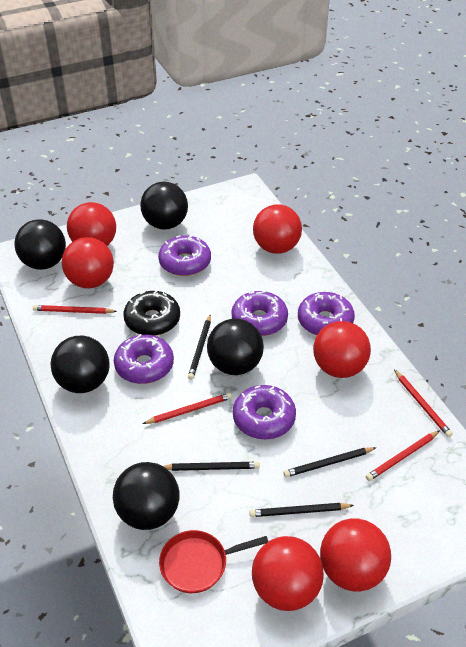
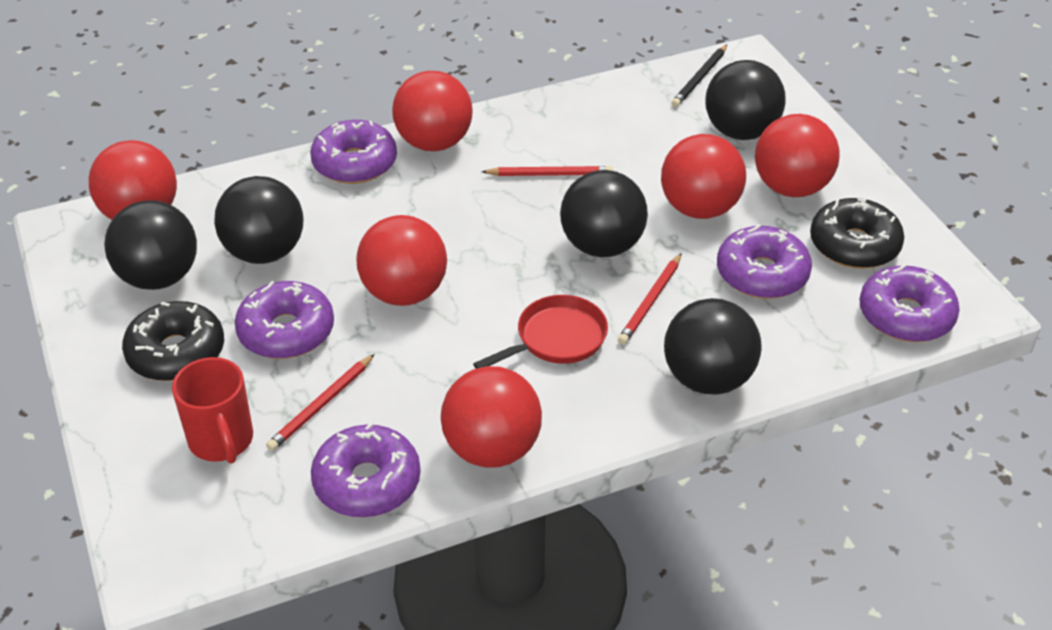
black donut: 1 -> 2
black pencil: 4 -> 1
red mug: 0 -> 1
red pencil: 4 -> 3

